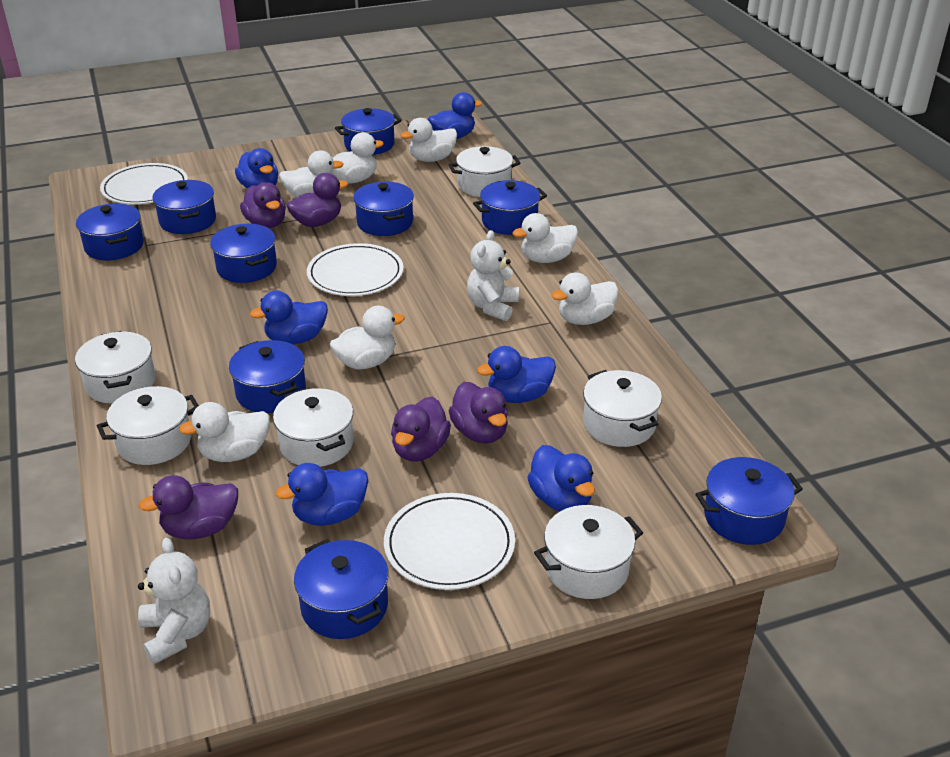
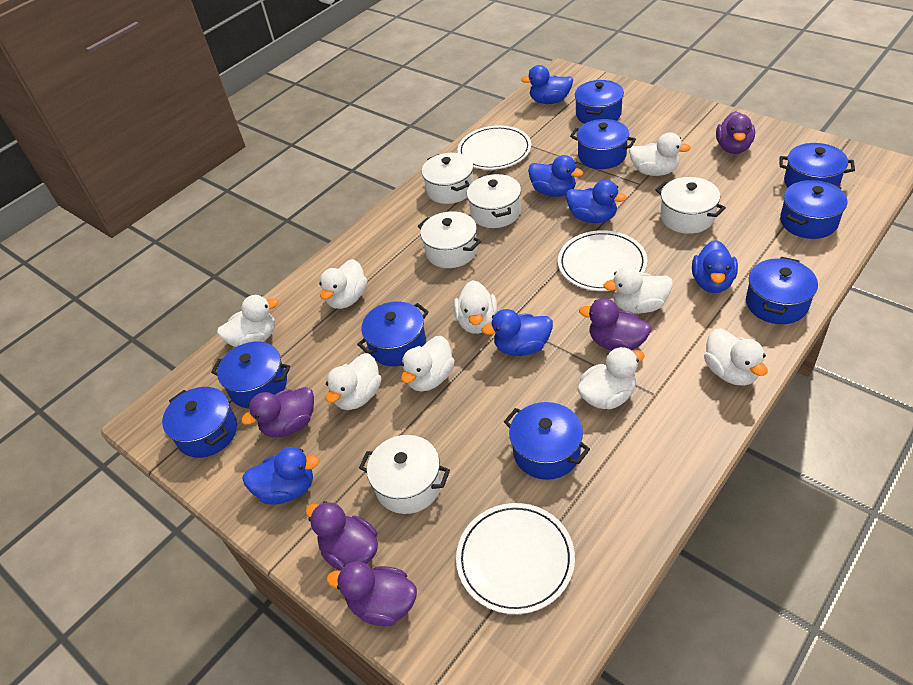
white duck: 7 -> 9
white pot: 6 -> 5
white teddy bear: 2 -> 0

